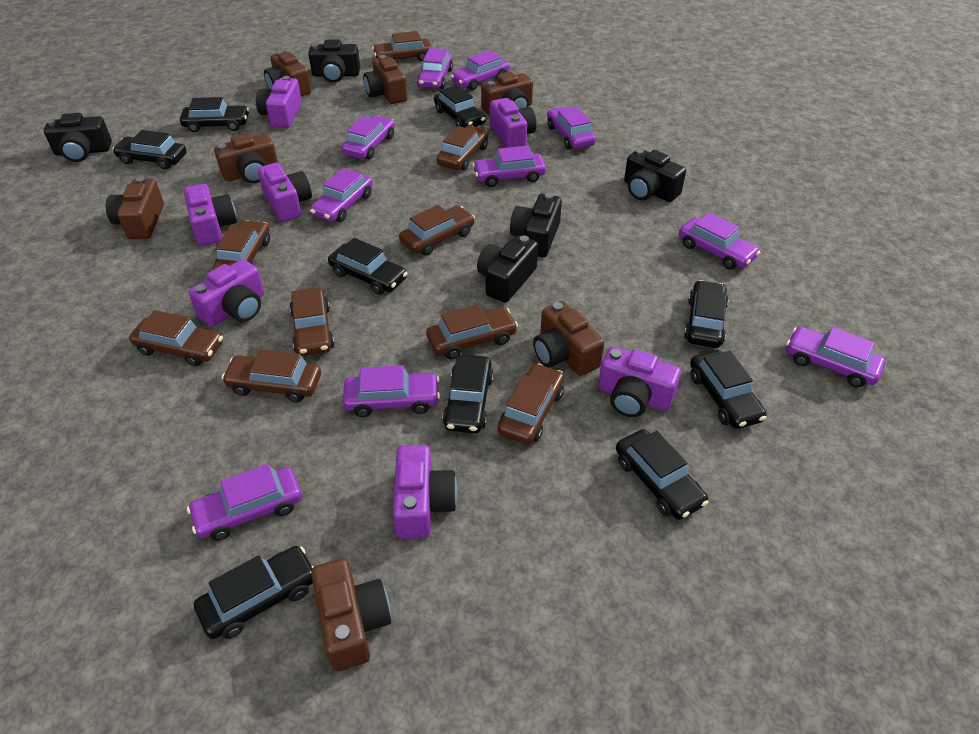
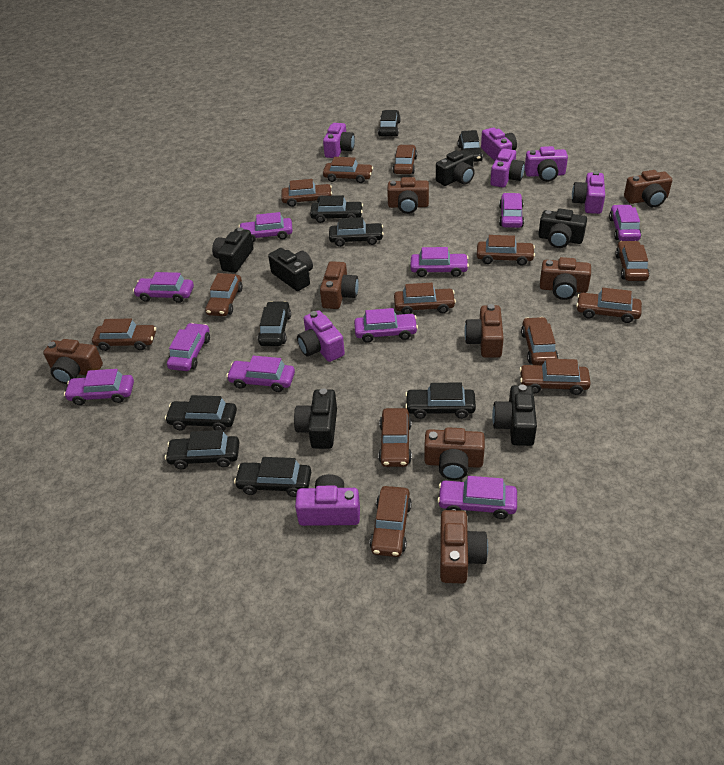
black camera: 5 -> 6
brown camera: 7 -> 8
brown car: 9 -> 13

